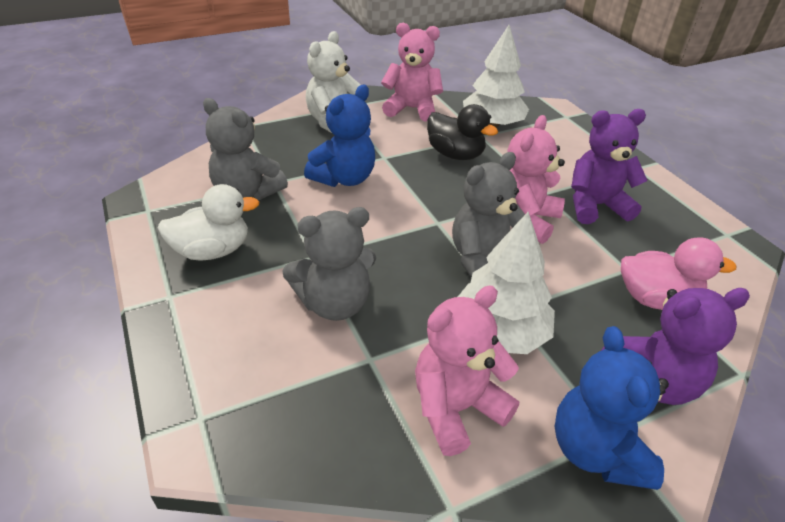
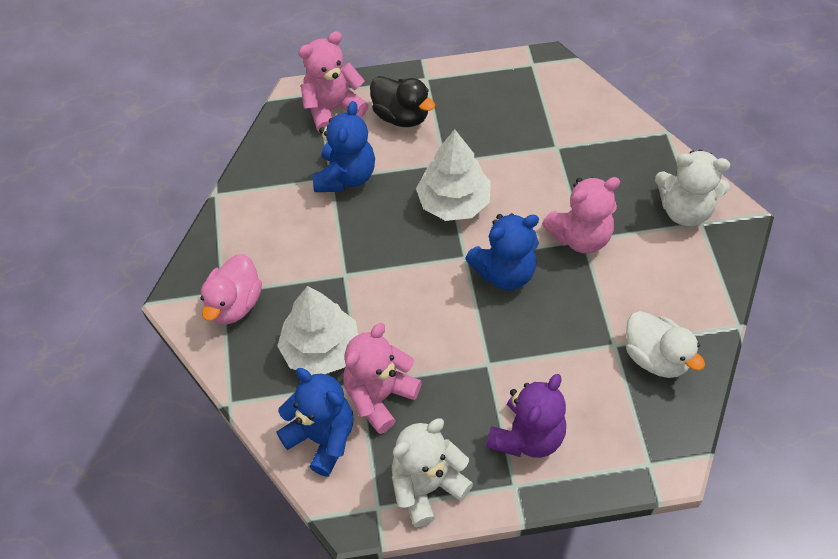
blue teddy bear: 2 -> 3
grey teddy bear: 3 -> 0
purple teddy bear: 2 -> 1
white teddy bear: 1 -> 2

